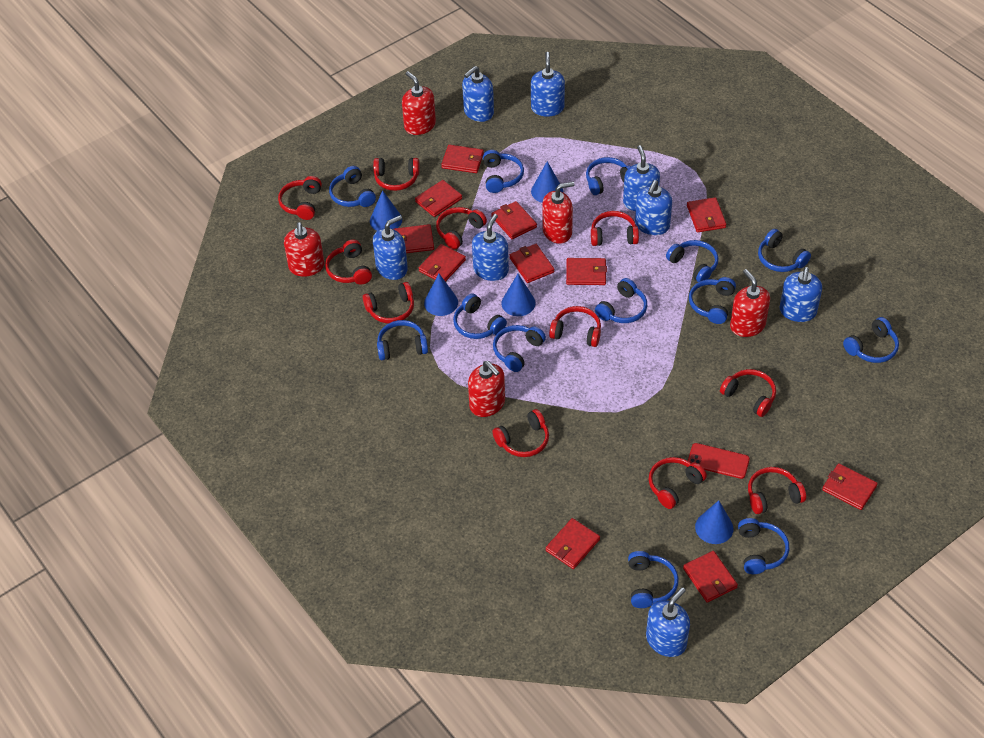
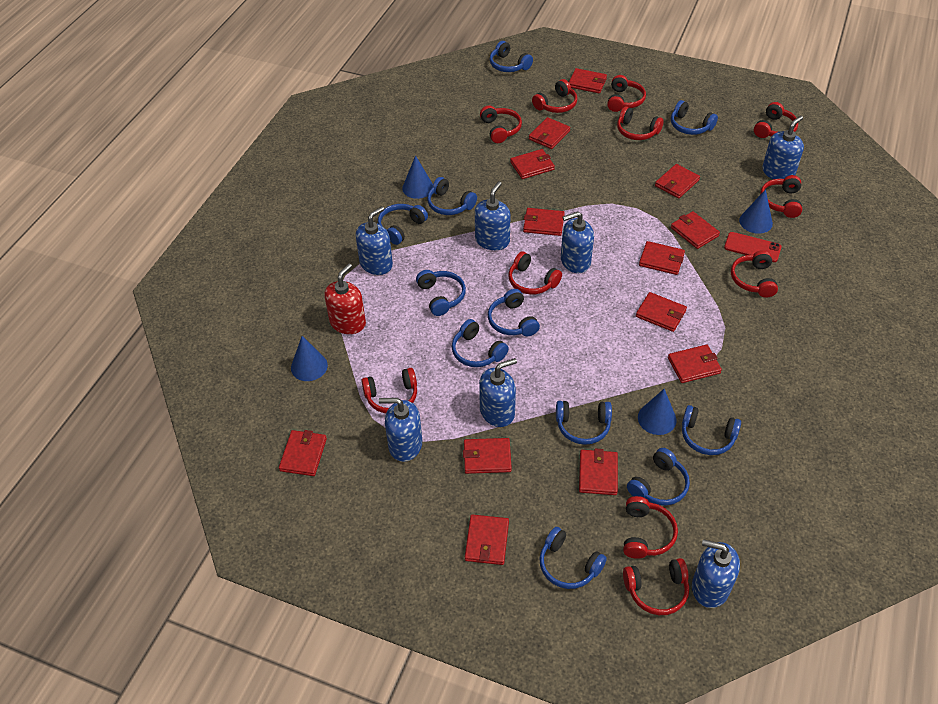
blue cone: 5 -> 4
blue headphones: 13 -> 11
blue soap dispenser: 8 -> 7
red soap dispenser: 5 -> 1
red wallet: 11 -> 13

